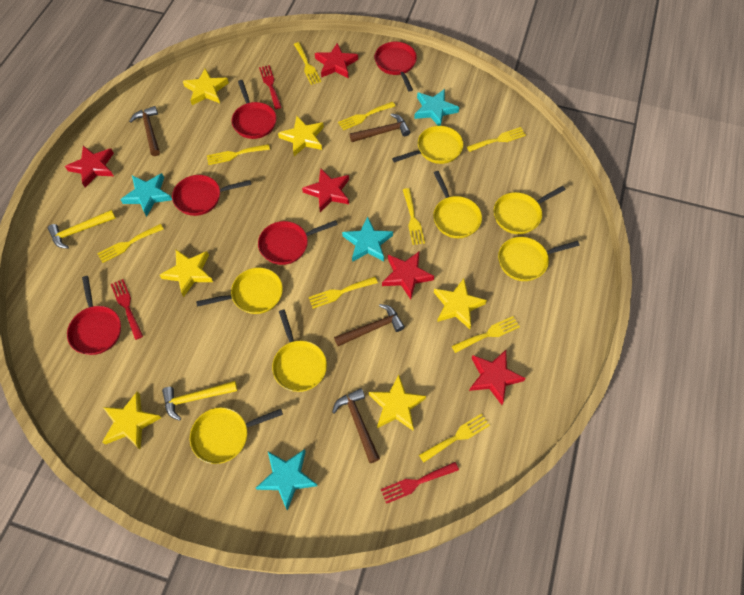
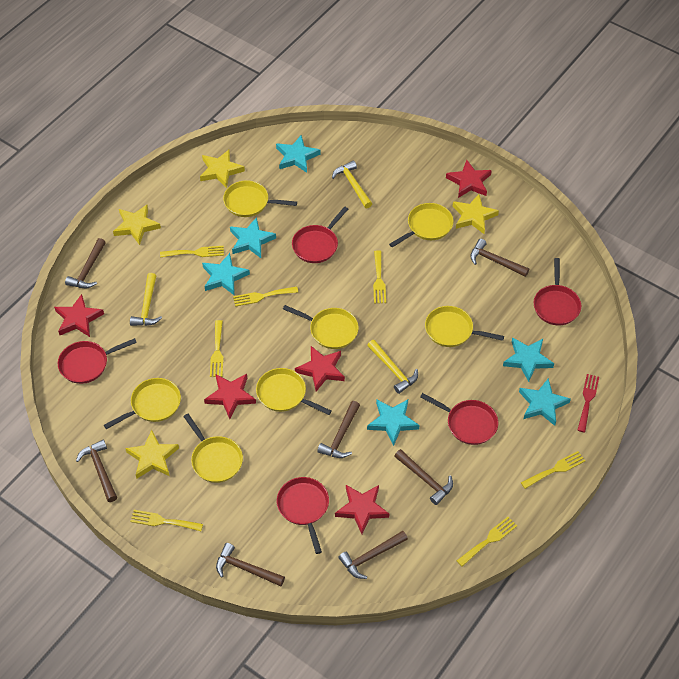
brown hammer: 4 -> 7
red fork: 3 -> 1
turquoise star: 4 -> 6
yellow fork: 9 -> 7
yellow hammer: 2 -> 3
yellow star: 6 -> 4

